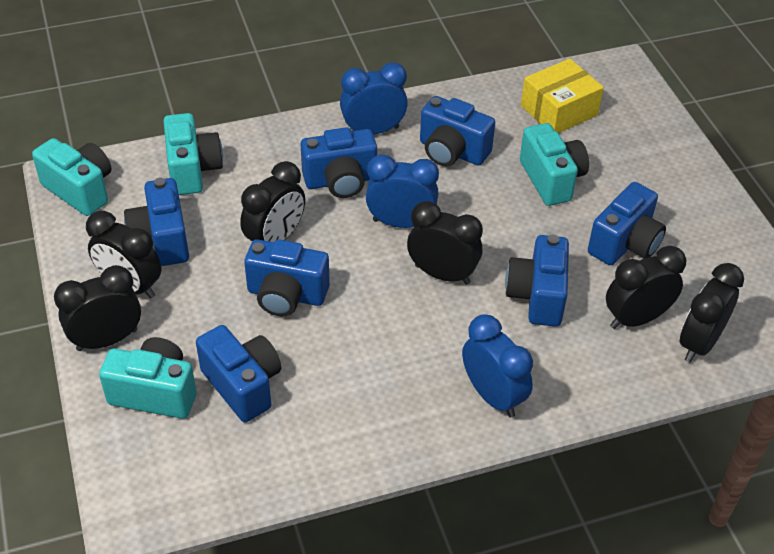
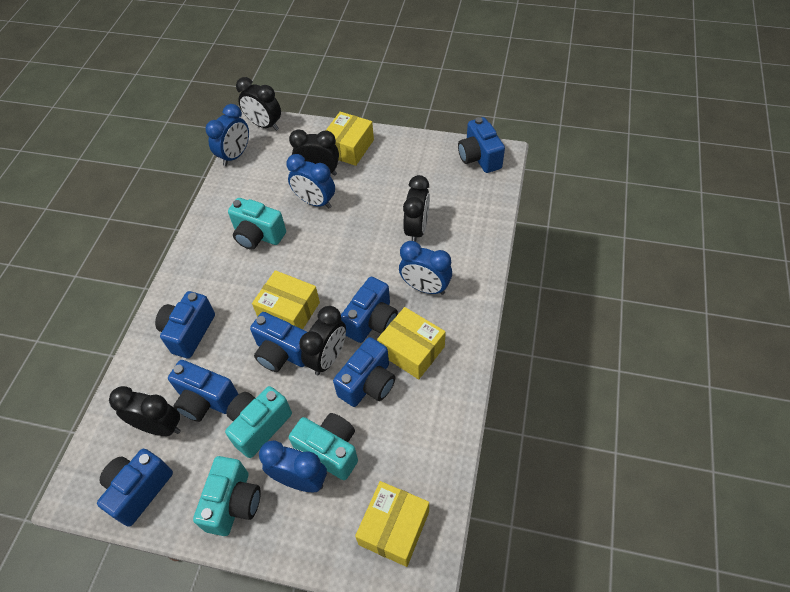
black clock: 6 -> 5
blue clock: 3 -> 4
yellow box: 1 -> 4

